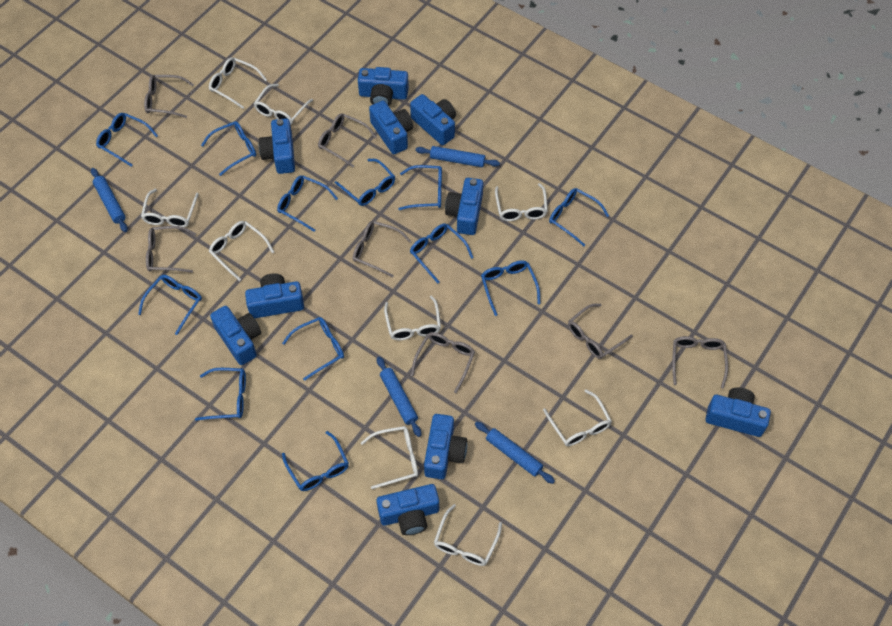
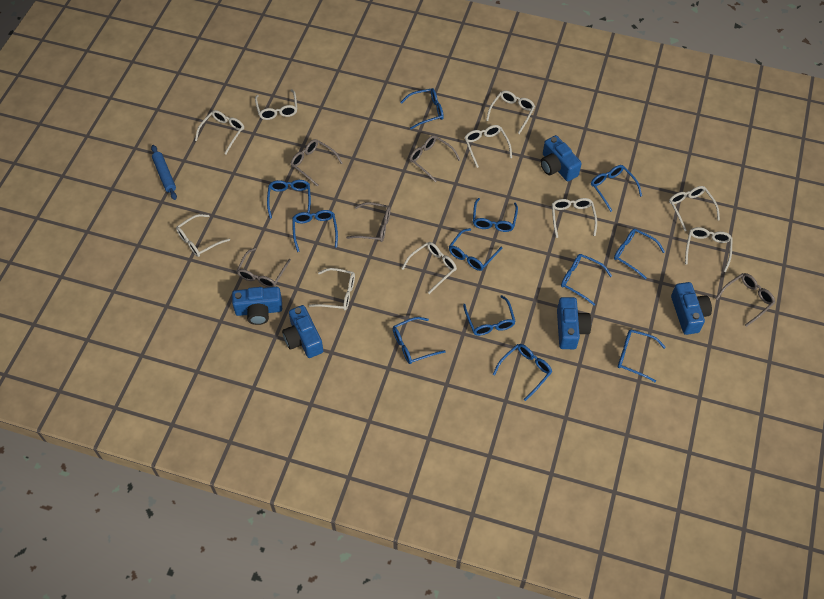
blue camera: 10 -> 5
blue rolling pin: 4 -> 1
grey glasses: 7 -> 5
white glasses: 9 -> 10

